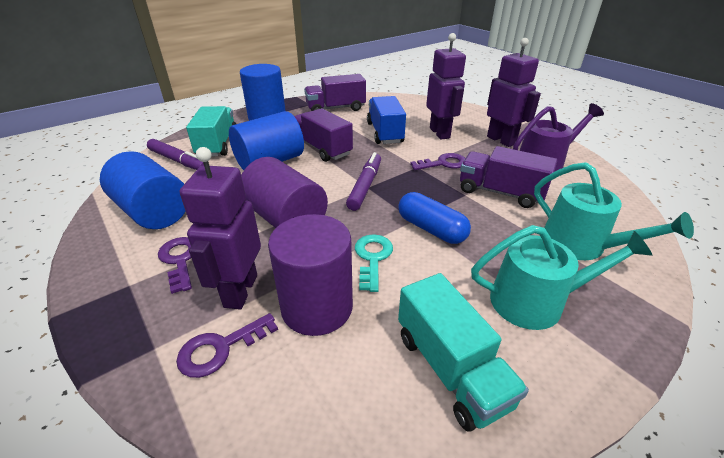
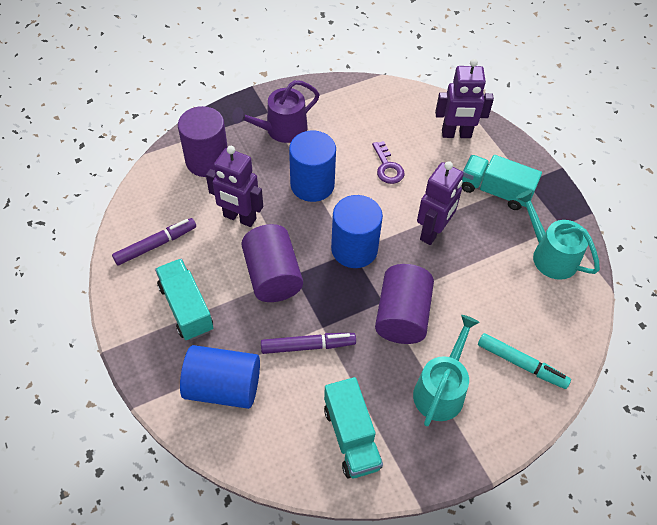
blue capsule: 1 -> 0
blue truck: 1 -> 0
purple cylinder: 2 -> 3
purple key: 3 -> 1
purple truck: 3 -> 0
turquoise key: 1 -> 0
turquoise marker: 0 -> 1
turquoise truck: 2 -> 3

